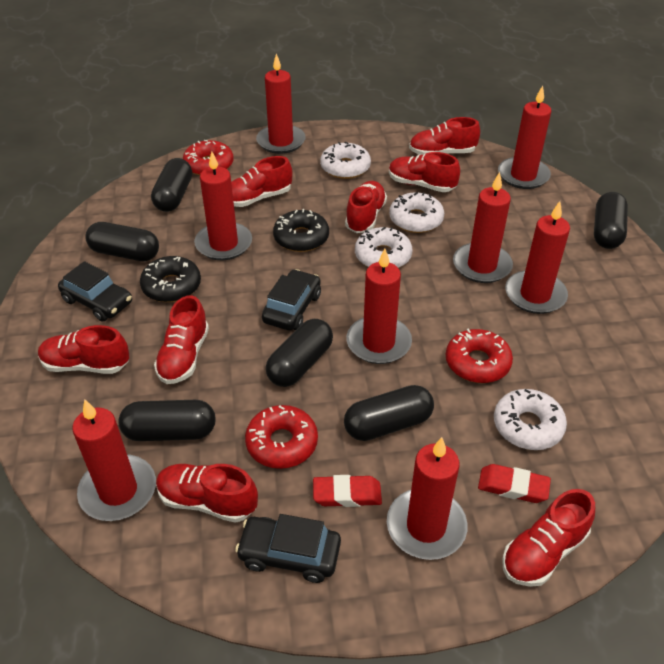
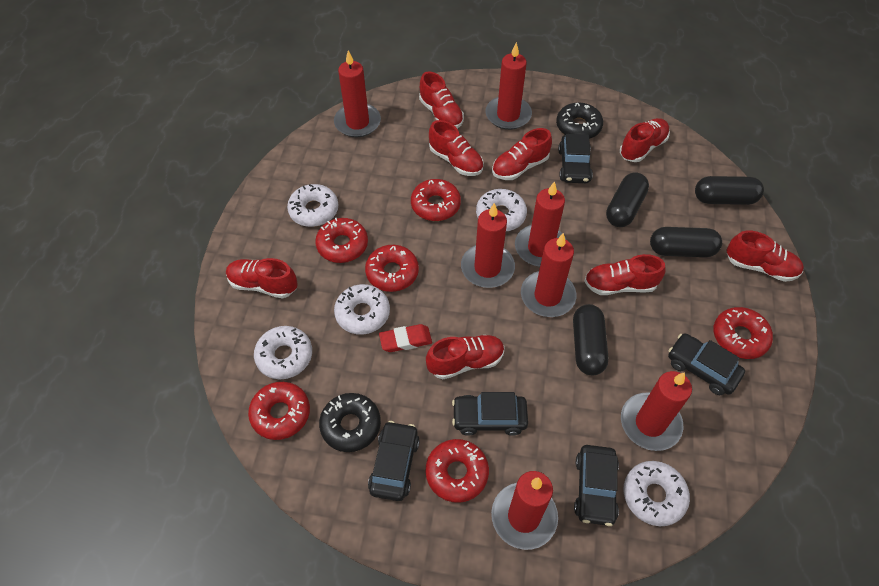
black capsule: 6 -> 4
black car: 3 -> 5
red candle: 8 -> 7
red donut: 3 -> 6
red eraser: 2 -> 1
white donut: 4 -> 5

